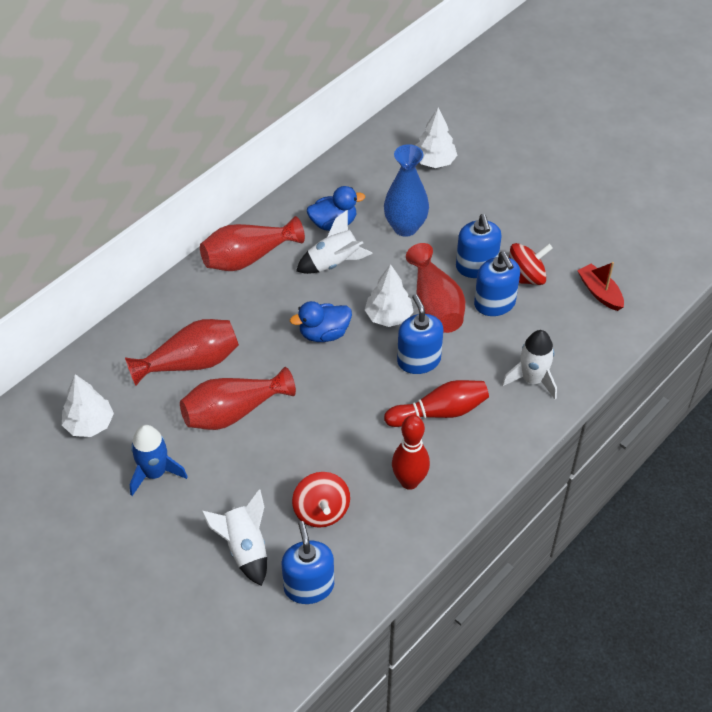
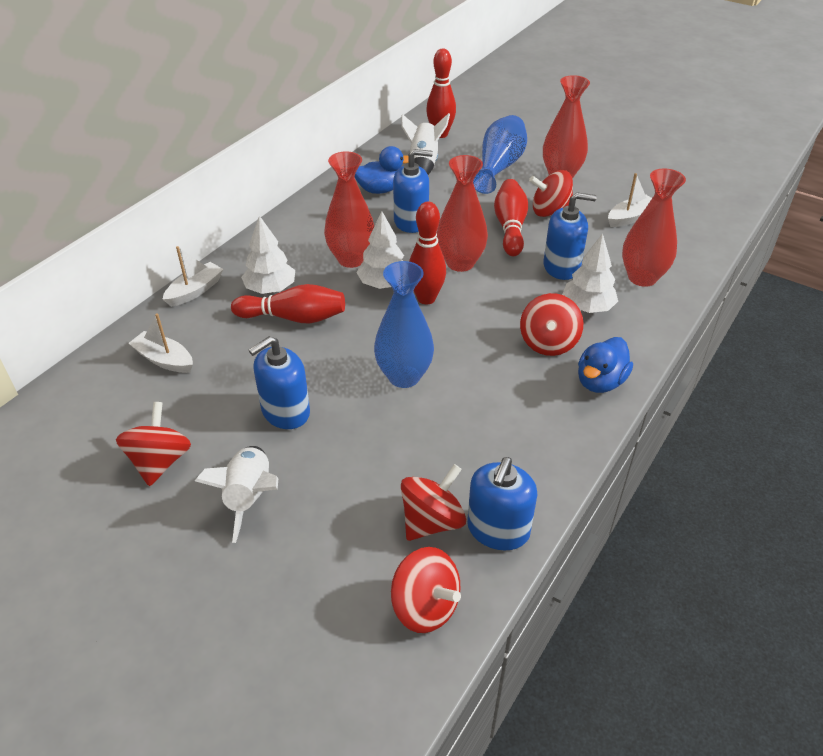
blue rocket: 1 -> 0
blue vase: 1 -> 2
red boat: 1 -> 0
red bowling pin: 2 -> 4
red spinning top: 2 -> 5
white boat: 0 -> 3
white rocket: 3 -> 2

